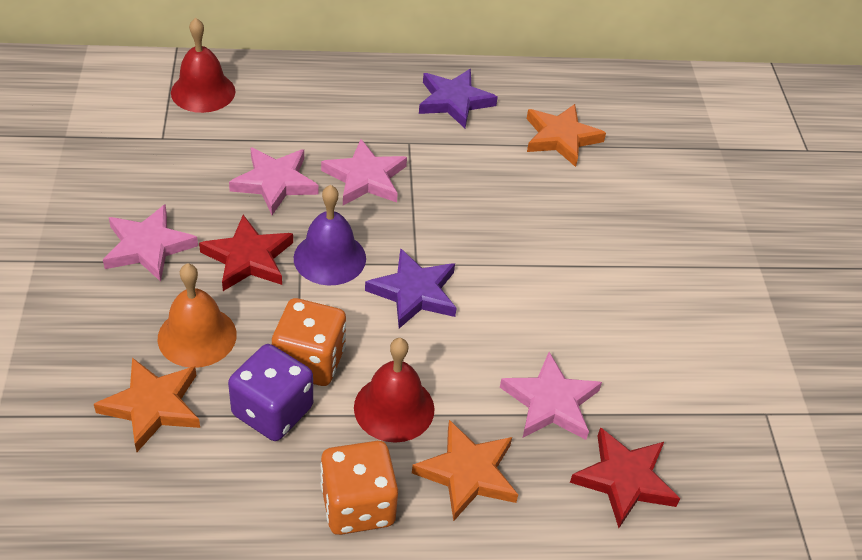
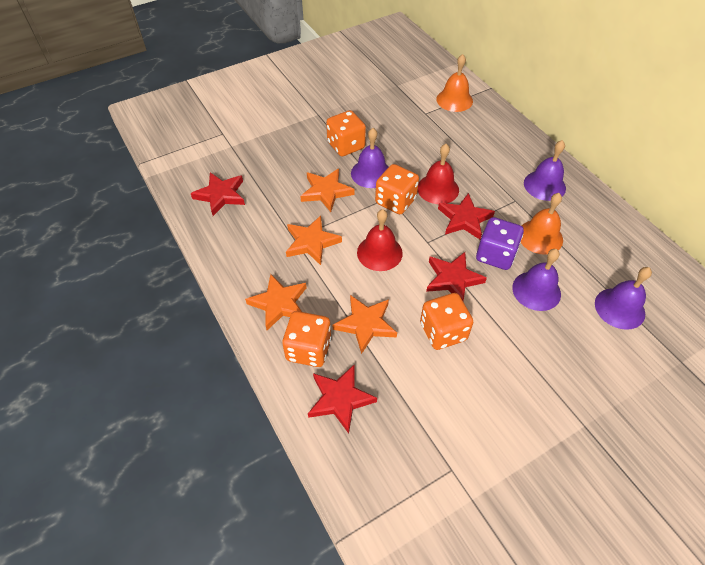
orange bell: 1 -> 2
orange dice: 2 -> 4
orange star: 3 -> 4
pink star: 4 -> 0
purple bell: 1 -> 4
purple star: 2 -> 0
red star: 2 -> 4

